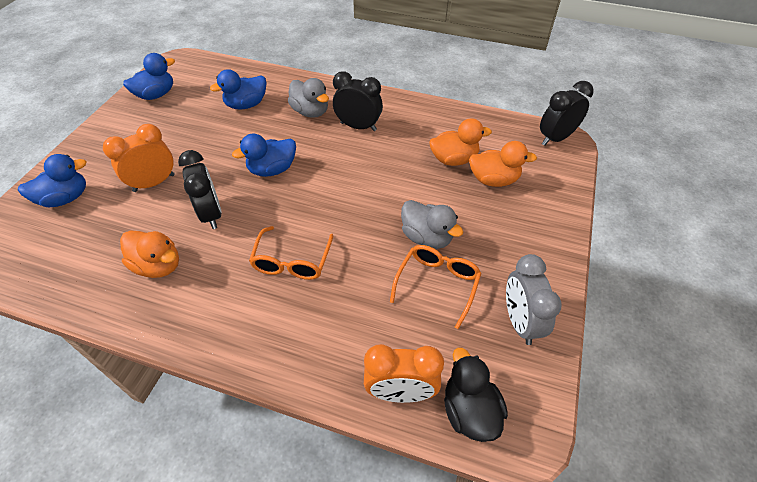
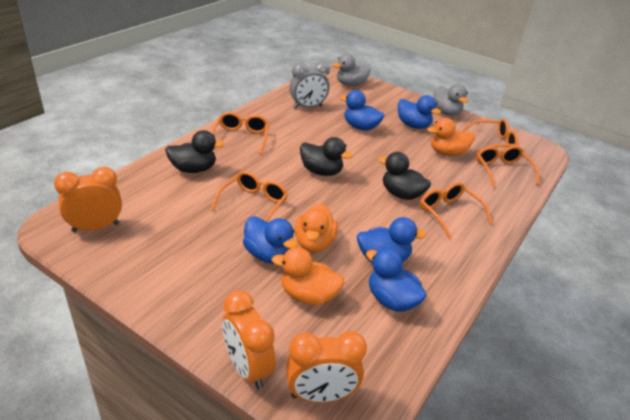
black clock: 3 -> 0
black duck: 1 -> 3
blue duck: 4 -> 5
orange clock: 2 -> 3
orange glasses: 2 -> 5

